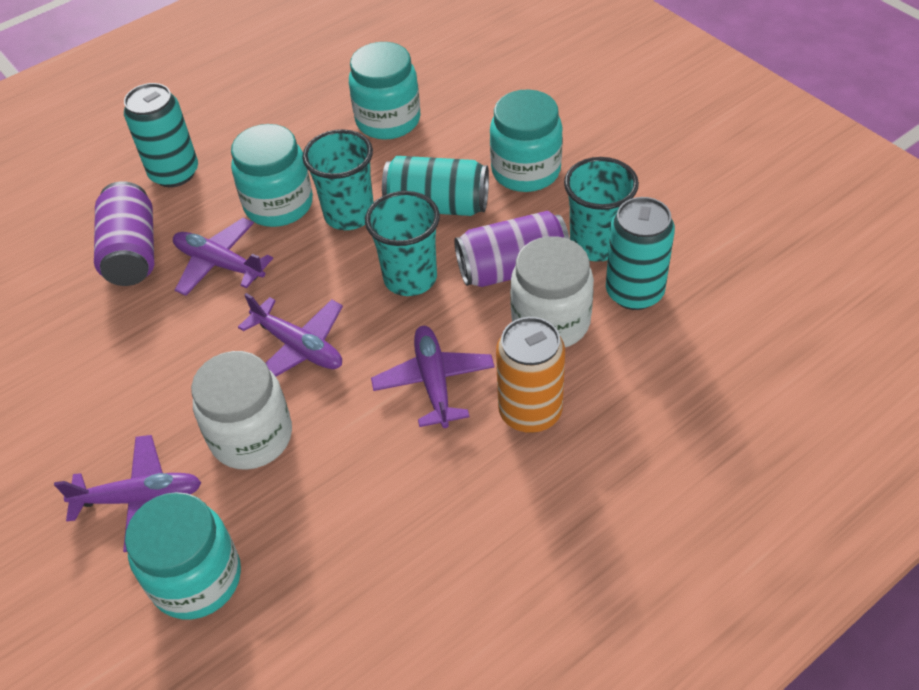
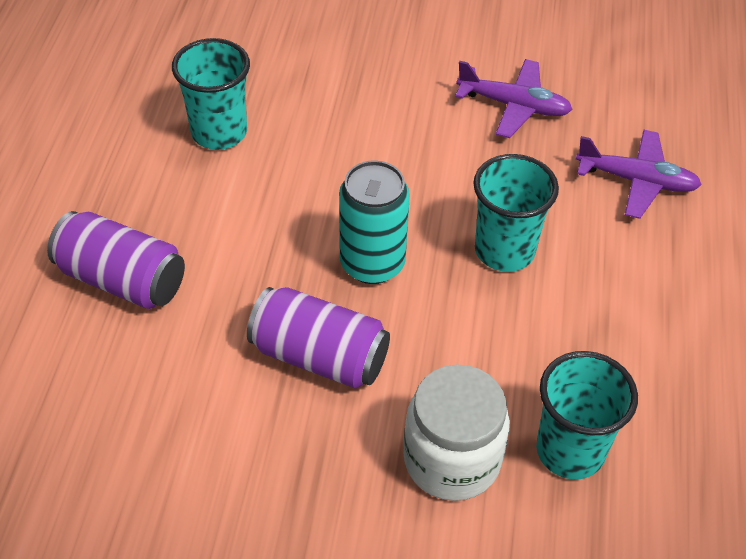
orange can: 1 -> 0
purple plane: 4 -> 2
turquoise can: 3 -> 1
turquoise jar: 4 -> 0
white jar: 2 -> 1

